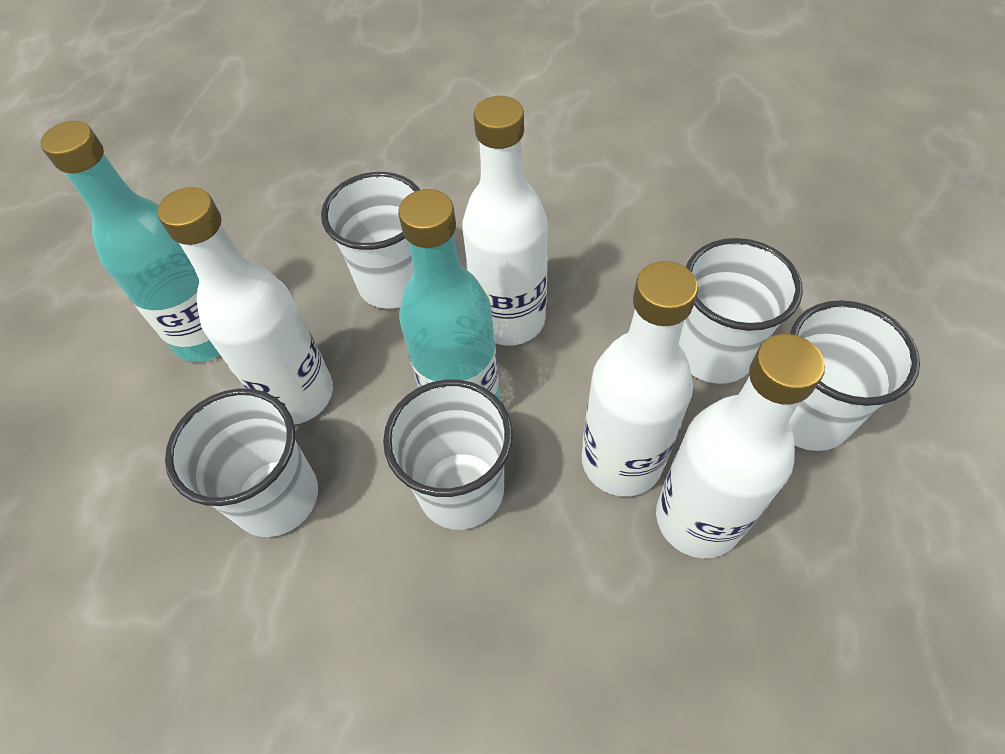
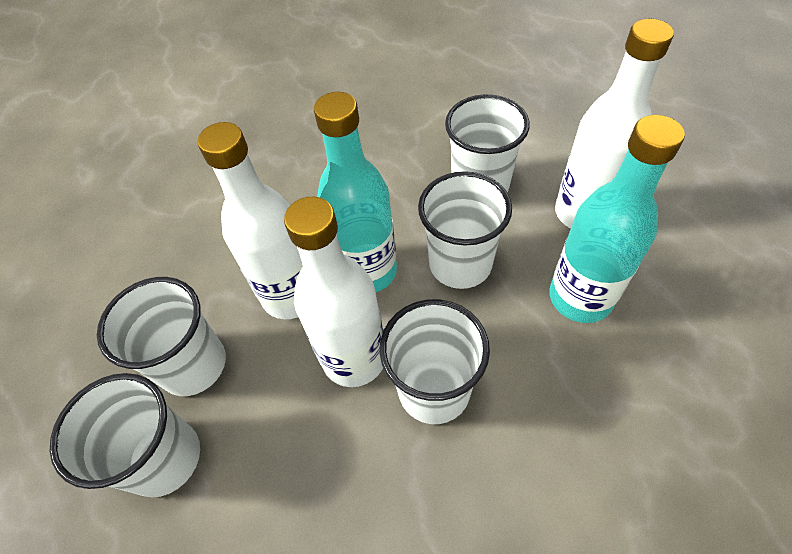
white bottle: 4 -> 3

